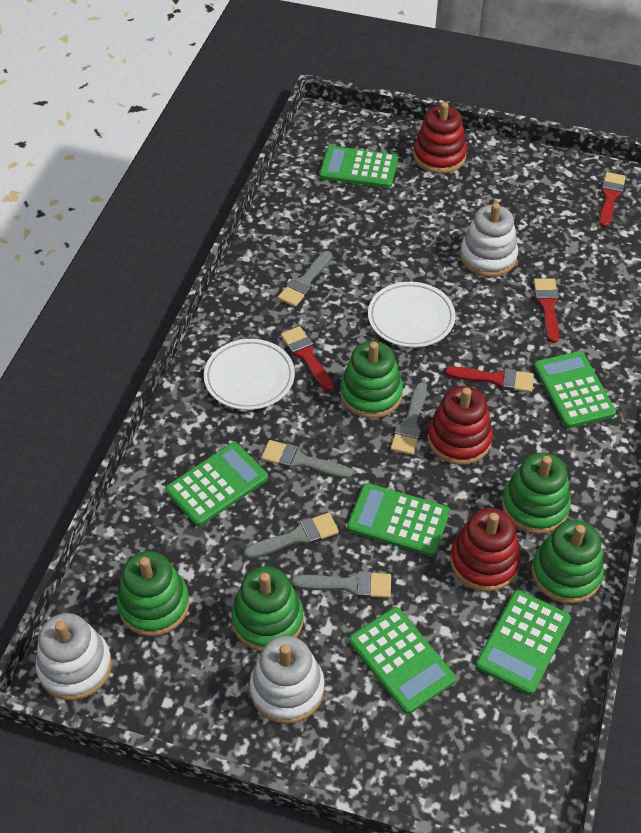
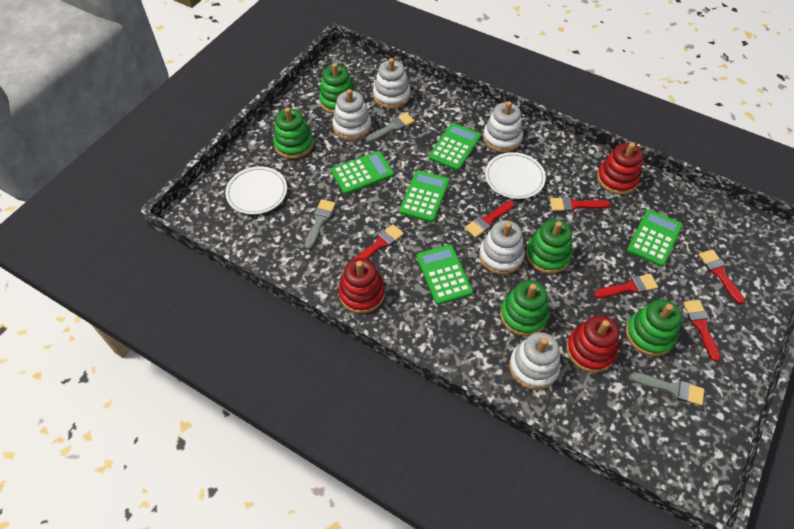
green calculator: 6 -> 5
grey brush: 5 -> 3
red brush: 4 -> 6
white stacking toy: 3 -> 5

